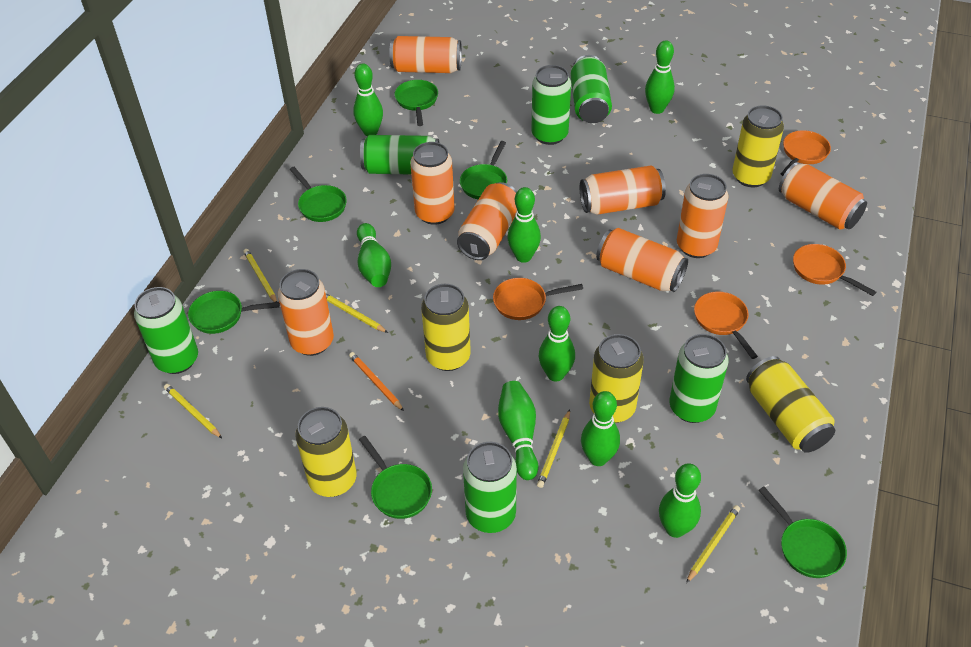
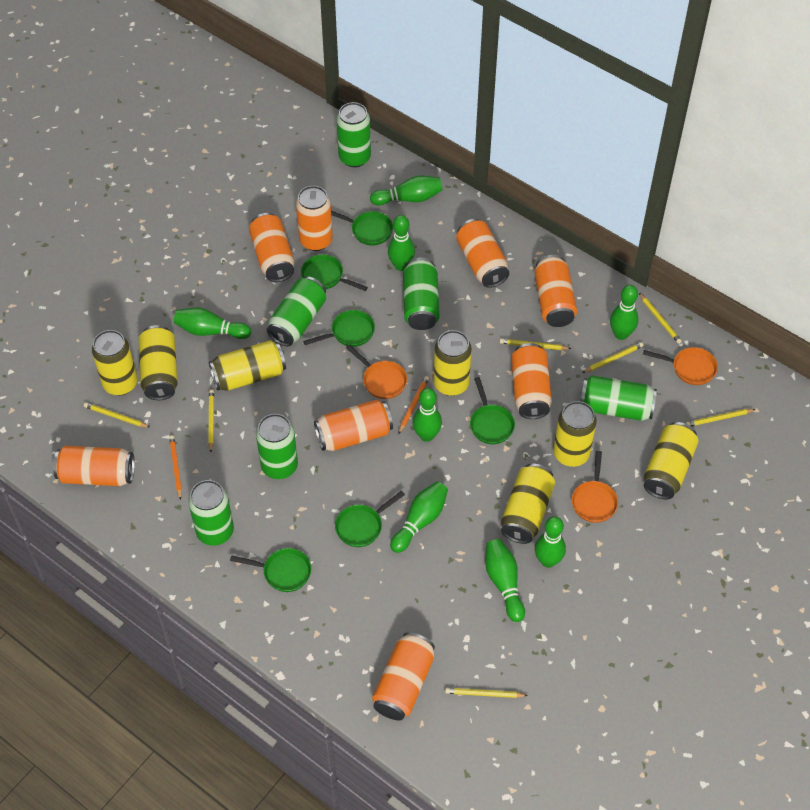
orange pan: 4 -> 3
orange pencil: 1 -> 2
yellow can: 5 -> 7
yellow pencil: 5 -> 7

